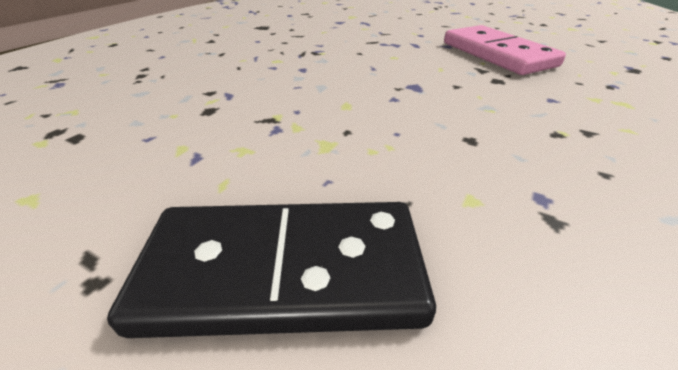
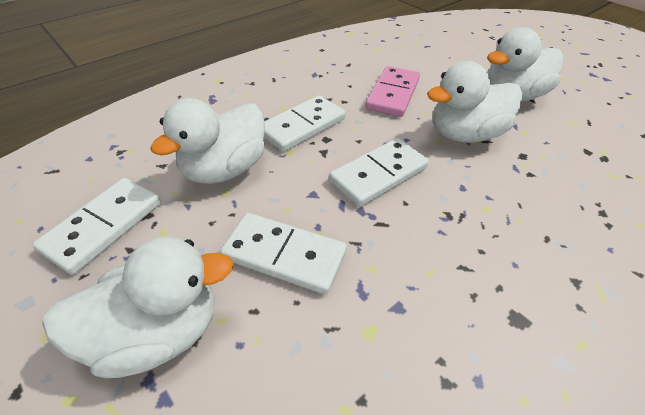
black domino: 1 -> 0
white domino: 0 -> 4
white duck: 0 -> 4

